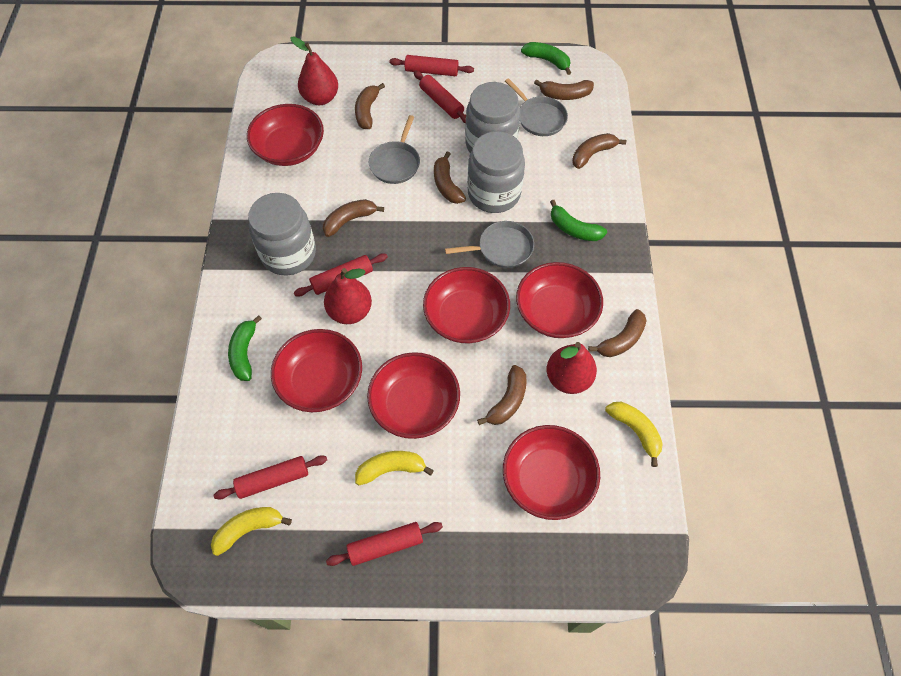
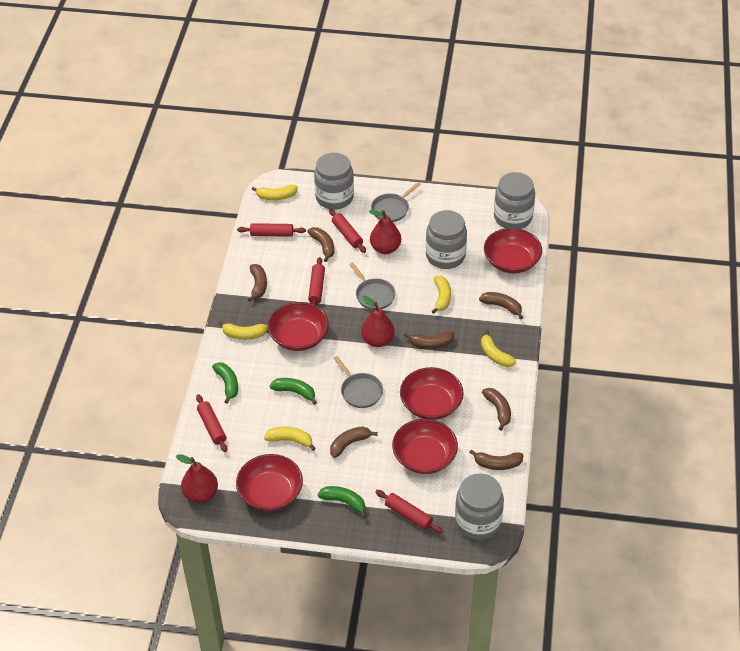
grey jar: 3 -> 4
red bowl: 6 -> 5
yellow banana: 3 -> 5

